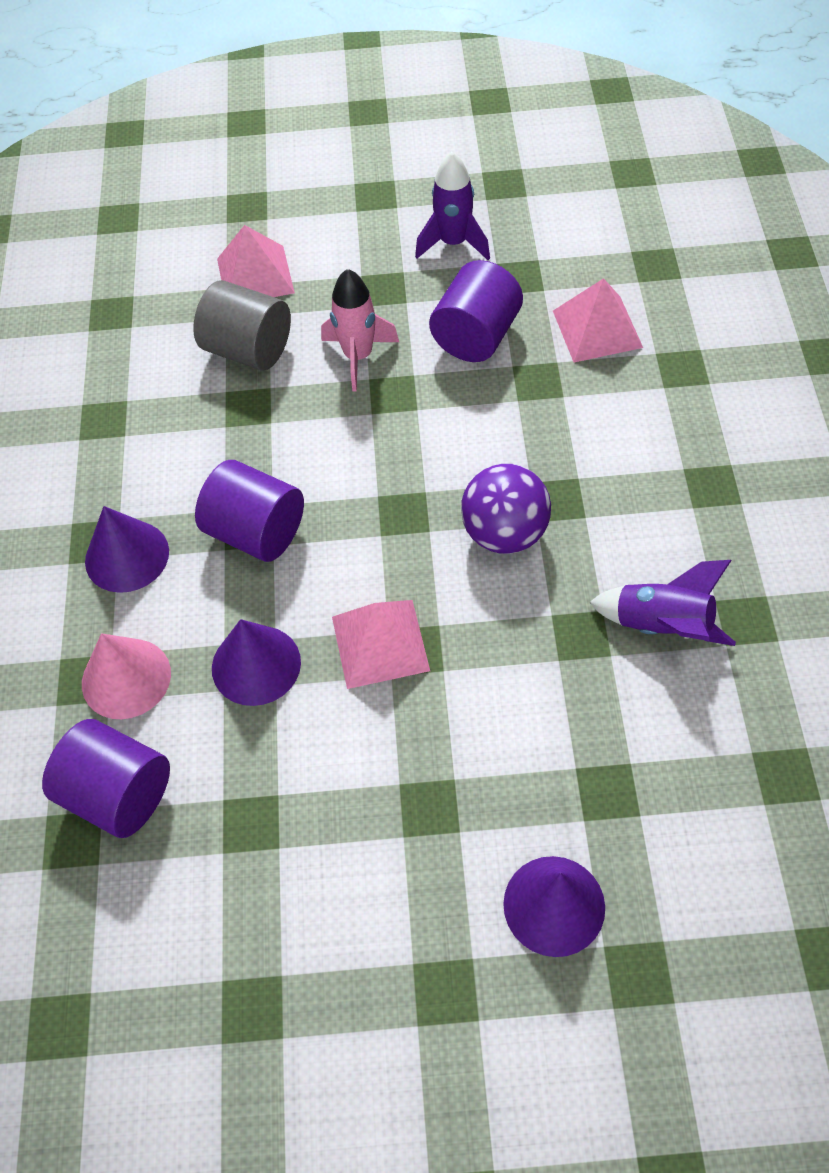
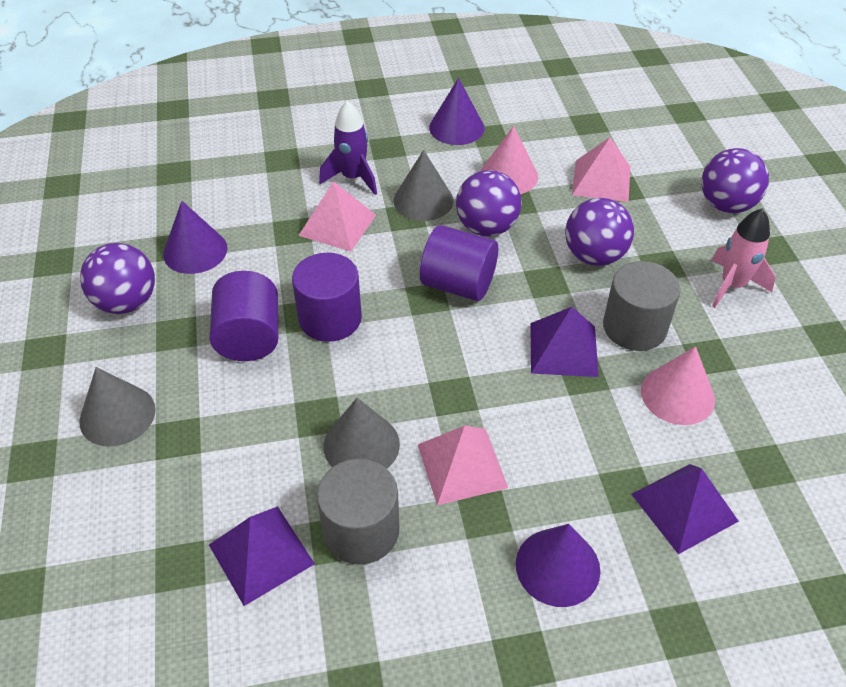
grey cone: 0 -> 3
grey cylinder: 1 -> 2
pink cone: 1 -> 2
purple ball: 1 -> 4
purple pyramid: 0 -> 3
purple rocket: 2 -> 1

